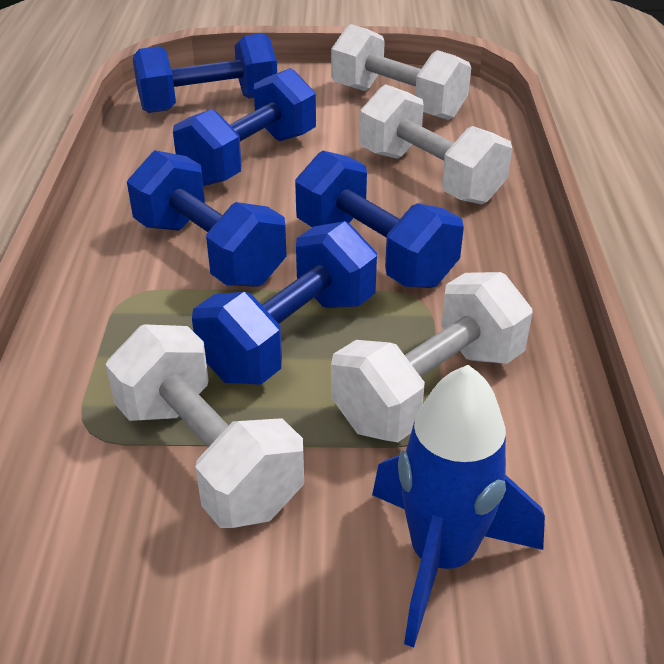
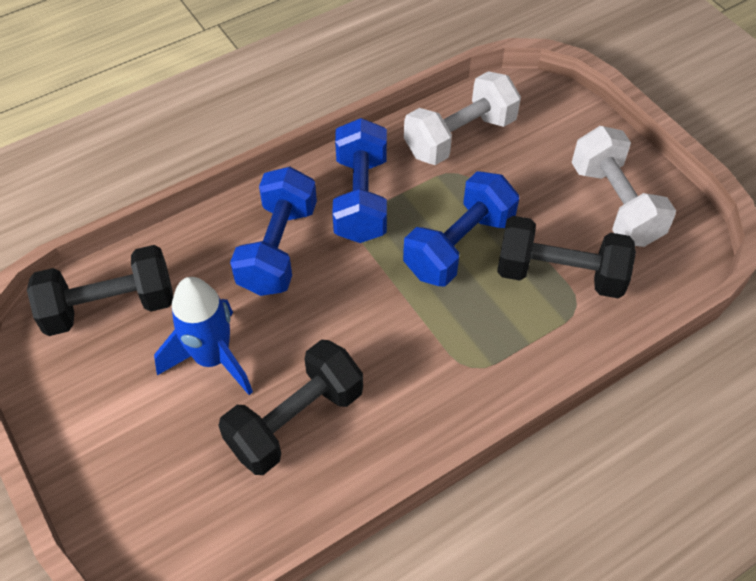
black dumbbell: 0 -> 3
blue dumbbell: 5 -> 3
white dumbbell: 4 -> 2

